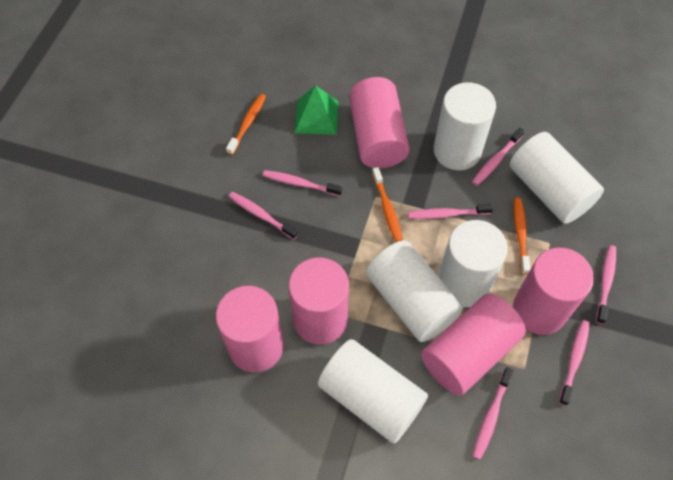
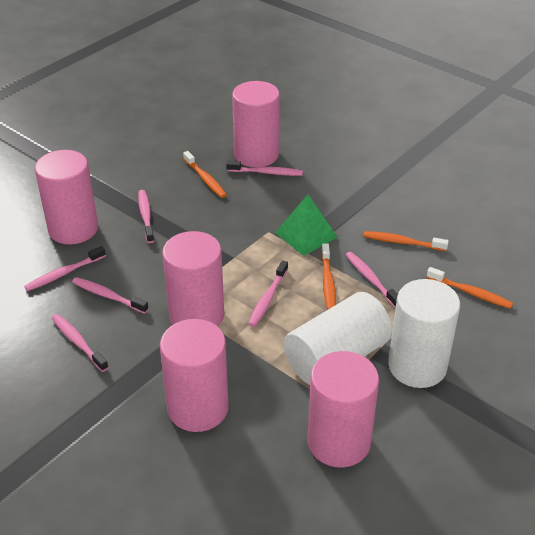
orange toothbrush: 3 -> 4
white cylinder: 5 -> 2

